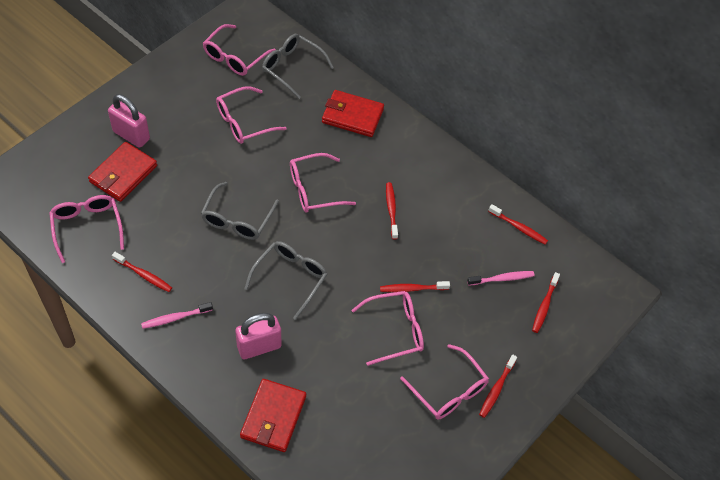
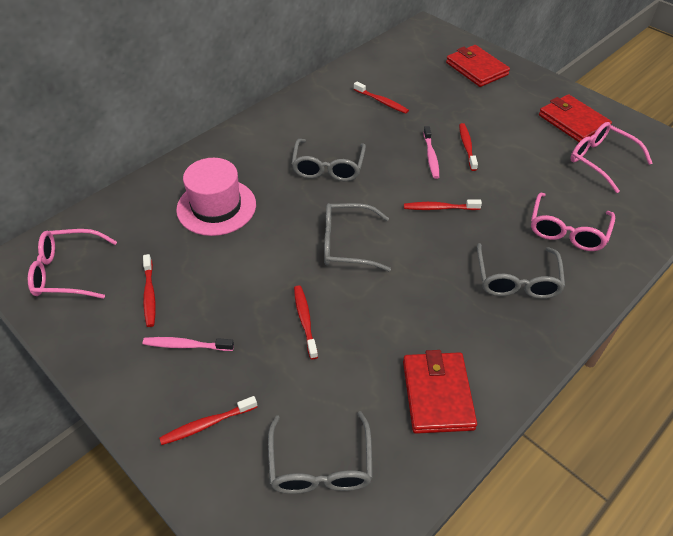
grey glasses: 3 -> 4
pink glasses: 6 -> 3
pink hat: 0 -> 1
pink padlock: 2 -> 0

